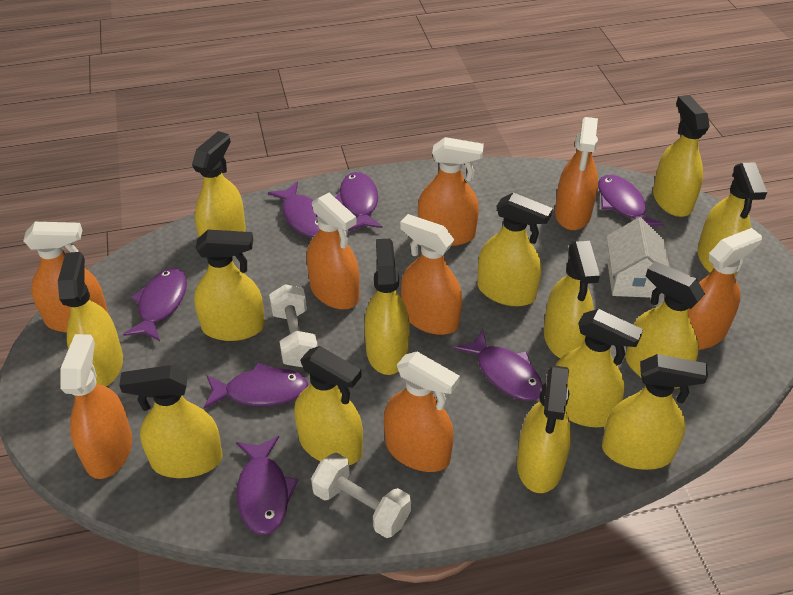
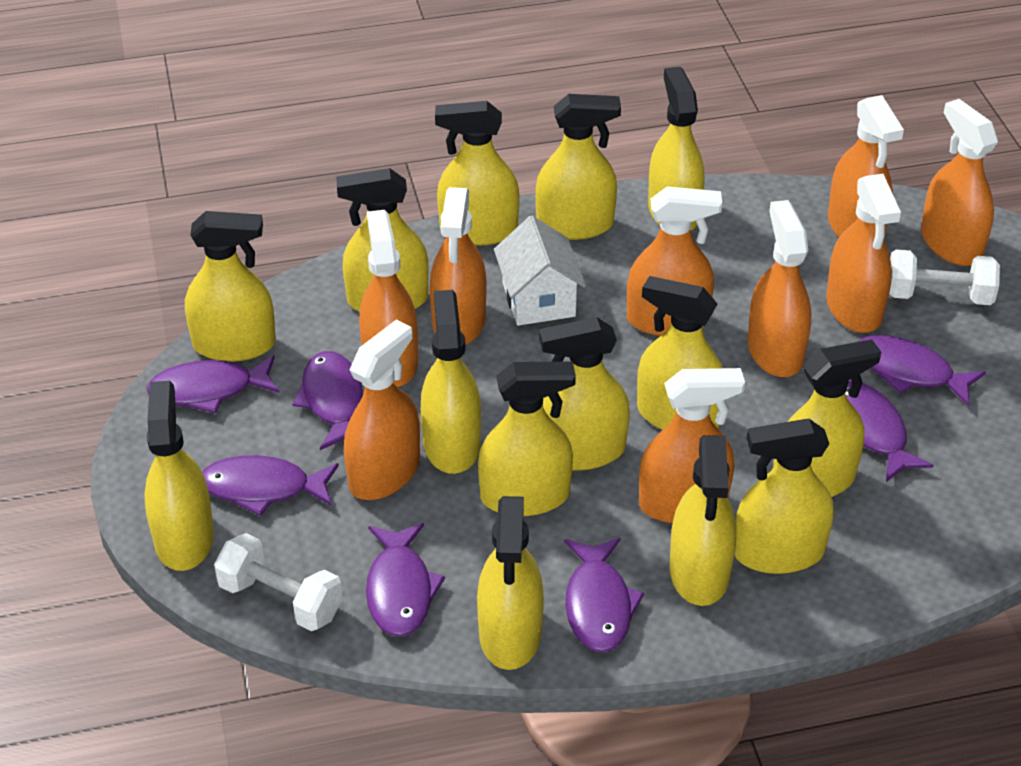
orange spray bottle: 8 -> 9

